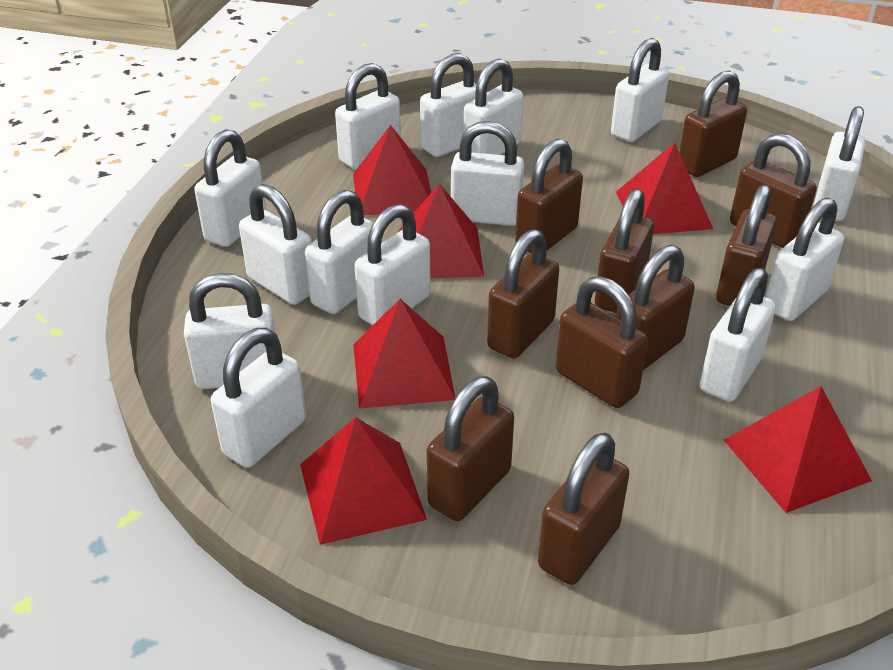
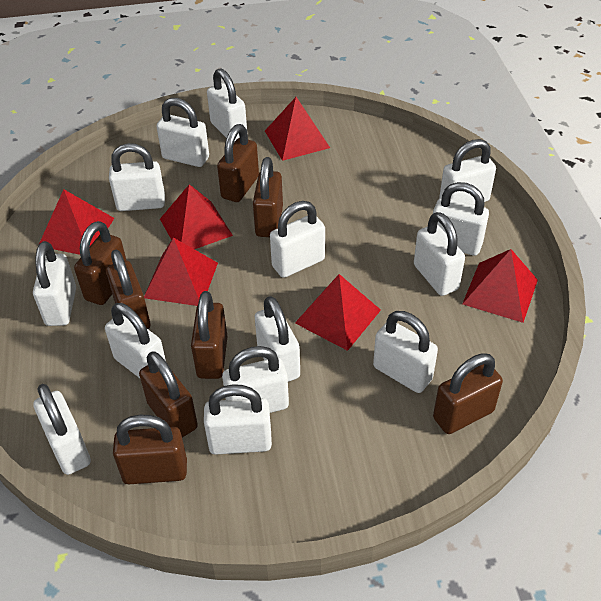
brown padlock: 10 -> 8

